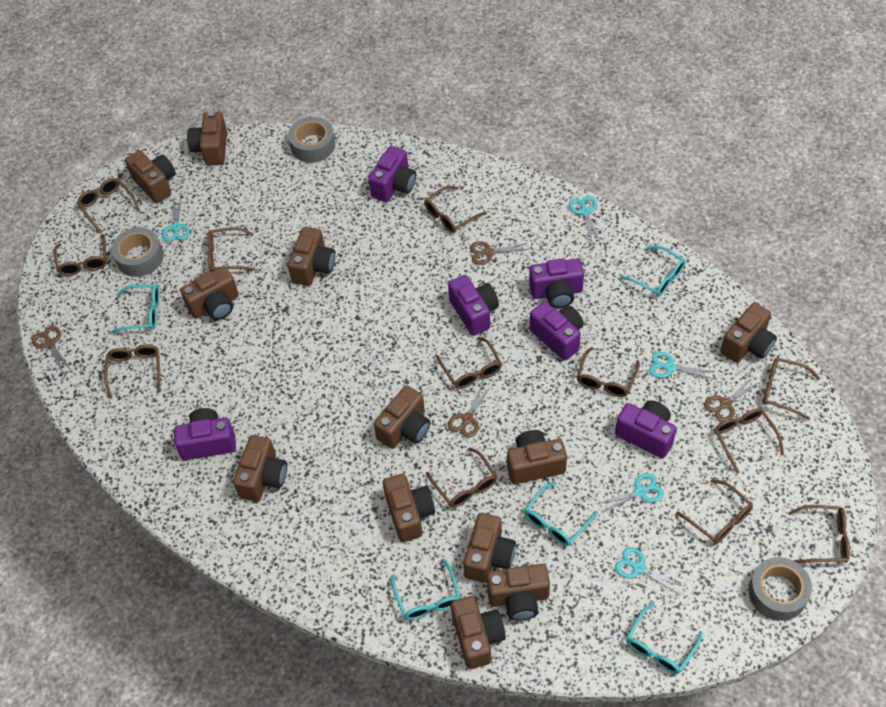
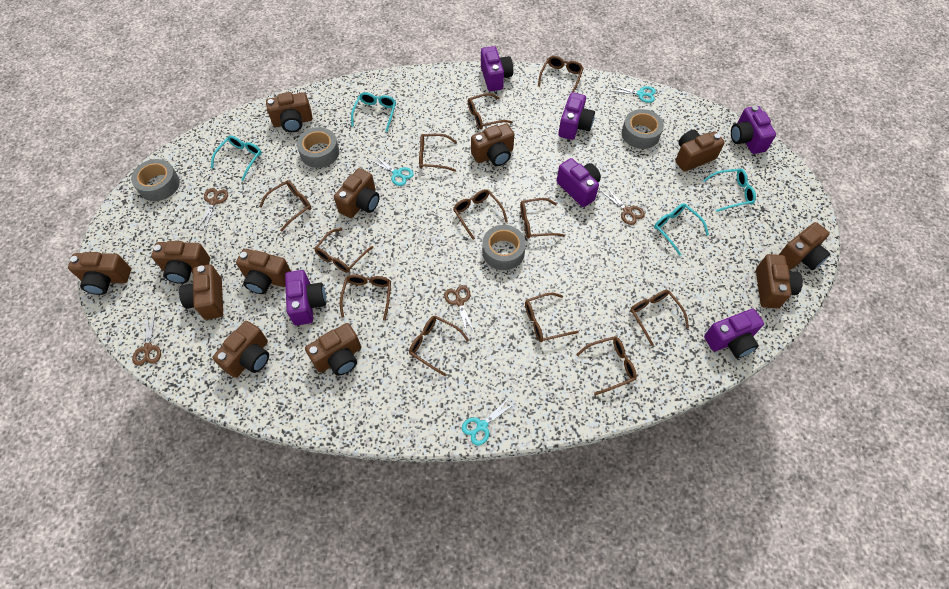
grey tape: 3 -> 4
turquoise glasses: 5 -> 4
turquoise scissors: 5 -> 3

